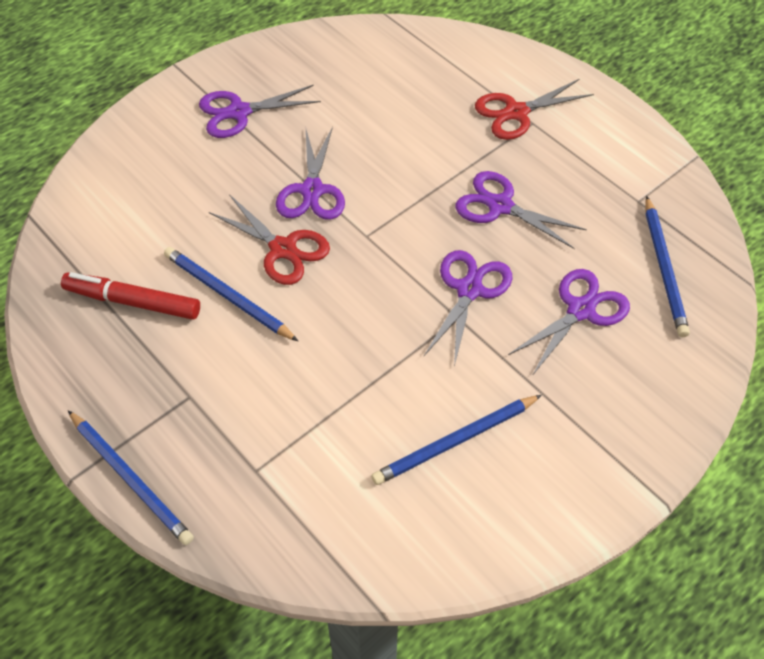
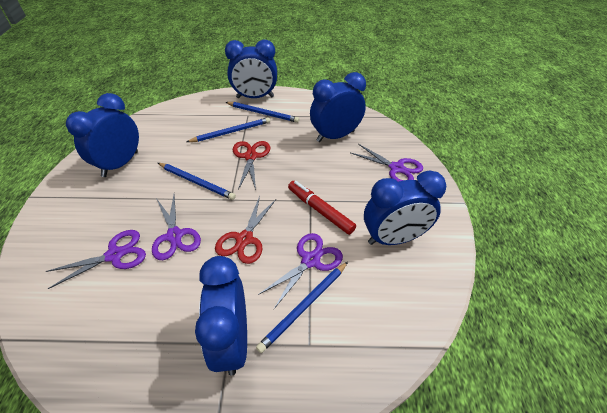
blue clock: 0 -> 5
purple scissors: 5 -> 4

